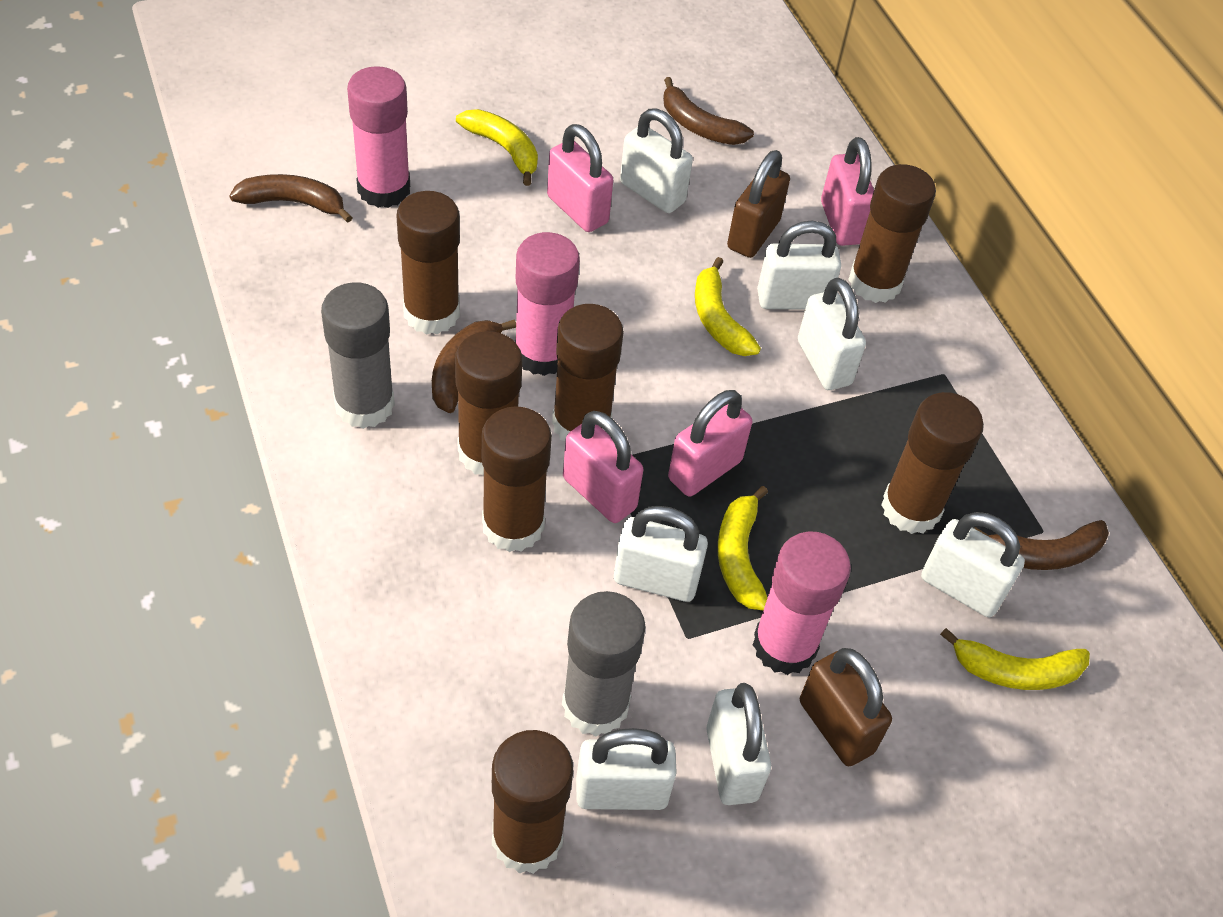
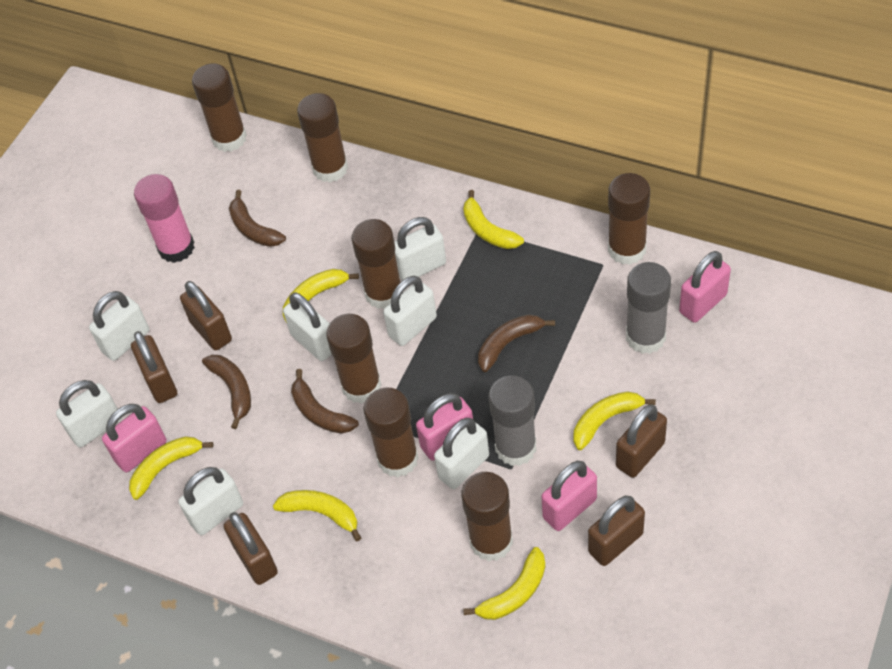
brown padlock: 2 -> 5
pink glue stick: 3 -> 1
yellow banana: 4 -> 6

